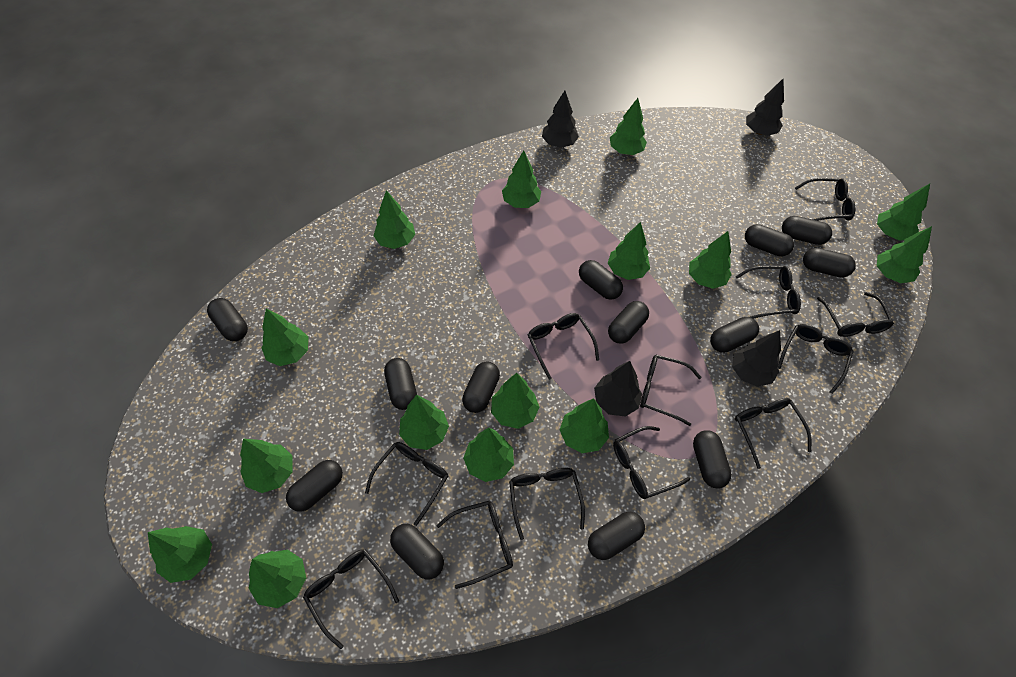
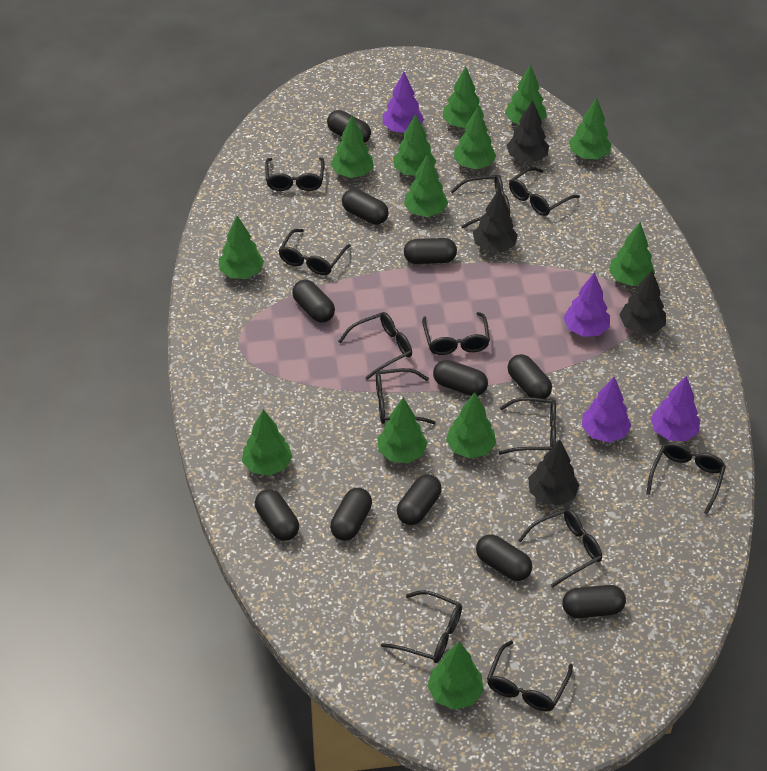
black capsule: 13 -> 11
green tree: 15 -> 13
purple tree: 0 -> 4

